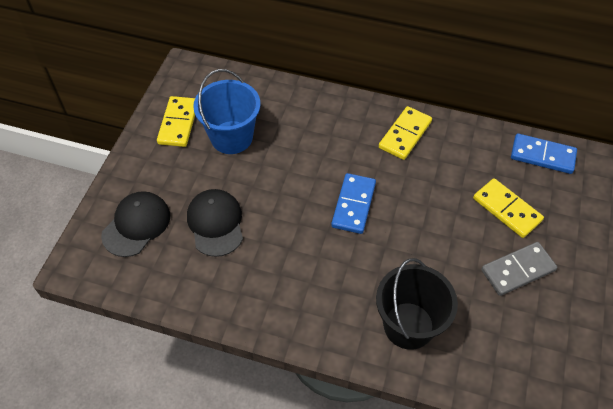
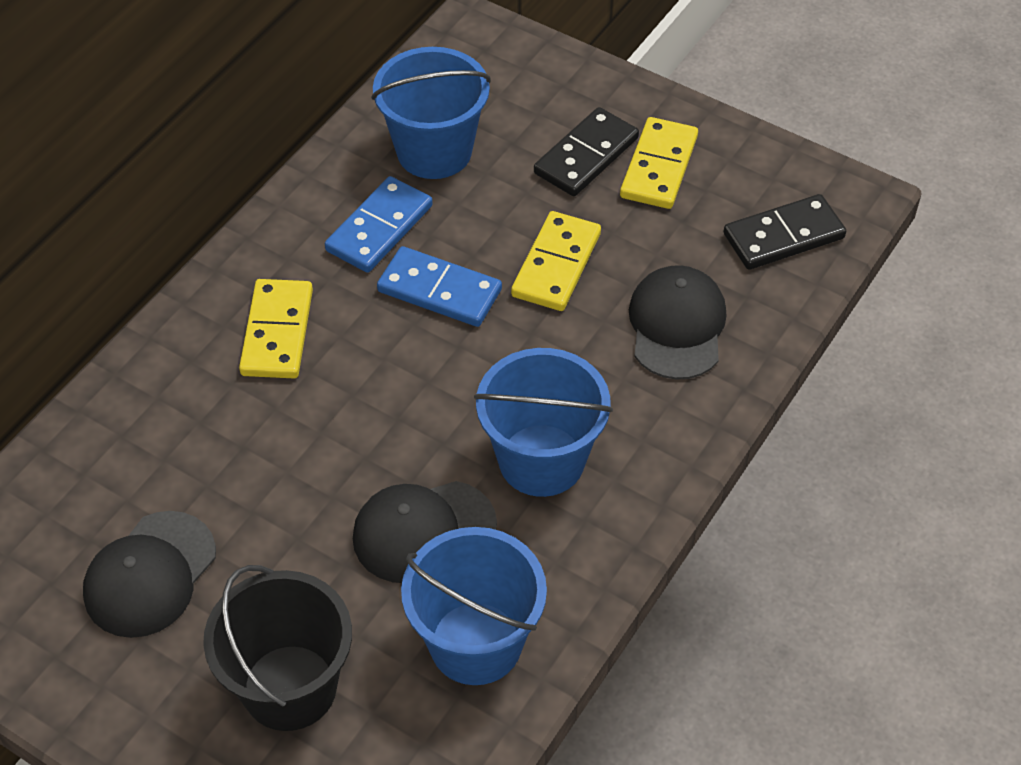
black cap: 2 -> 3
black domino: 0 -> 2
blue bucket: 1 -> 3
grey domino: 1 -> 0

